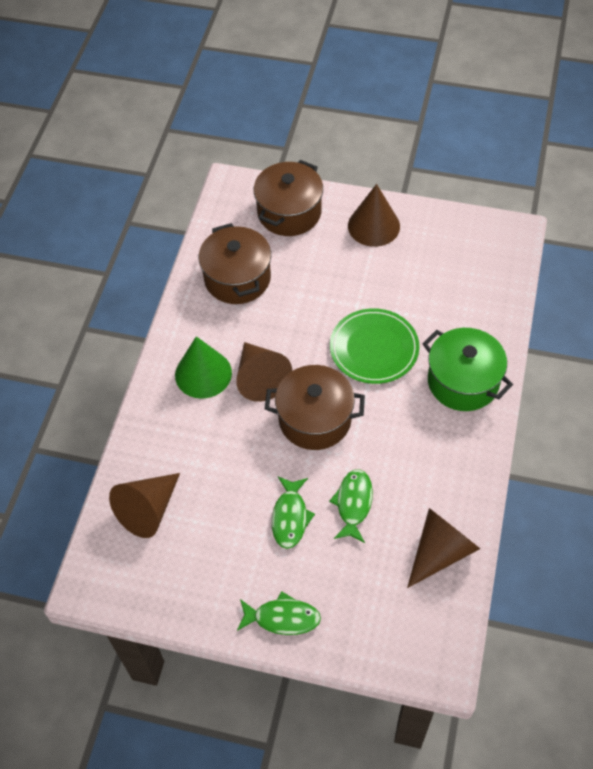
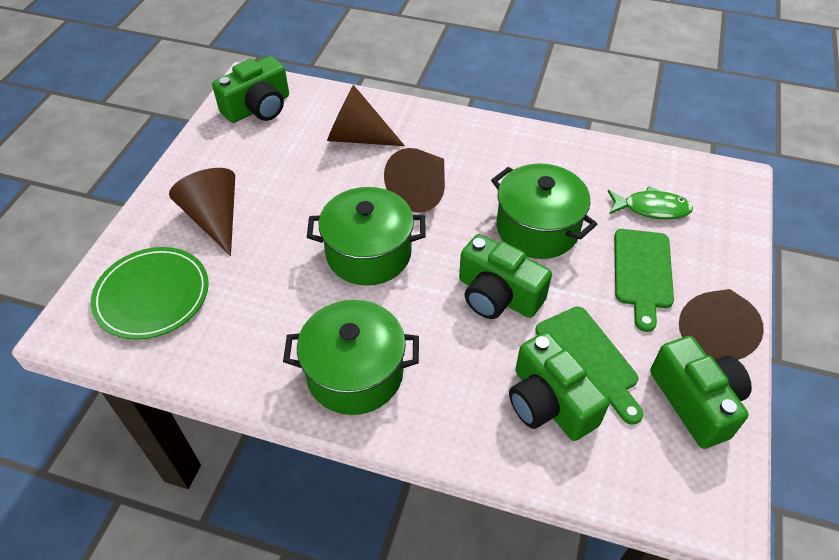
brown pot: 3 -> 0
green camera: 0 -> 4
green cone: 1 -> 0
green cutting board: 0 -> 2
green fish: 3 -> 1
green pot: 1 -> 3

